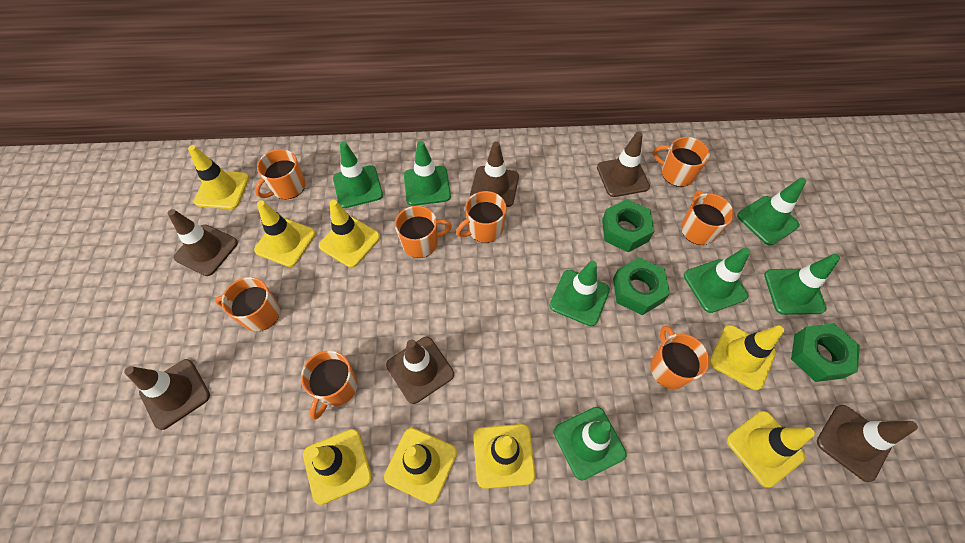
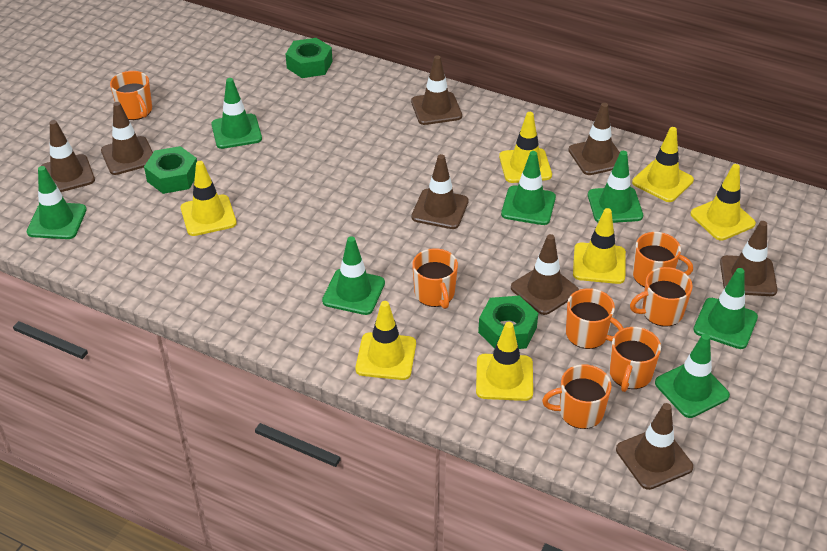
brown traffic cone: 6 -> 8
orange mug: 8 -> 7
yellow traffic cone: 8 -> 7

